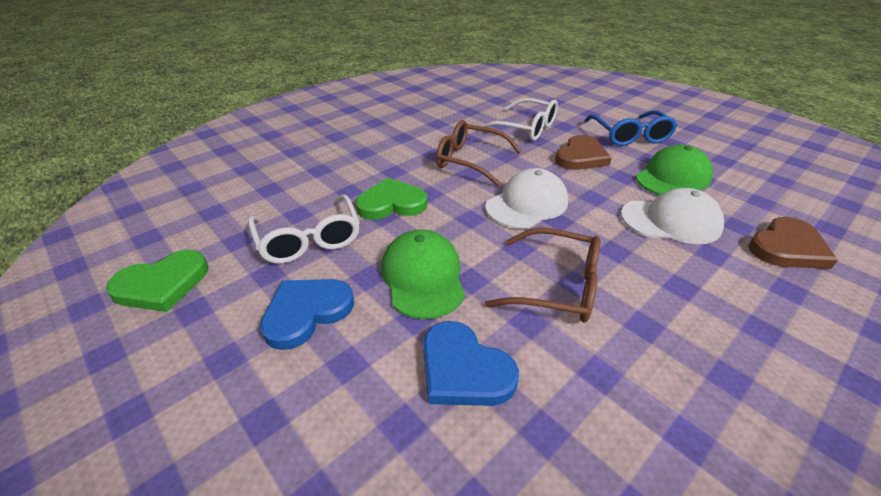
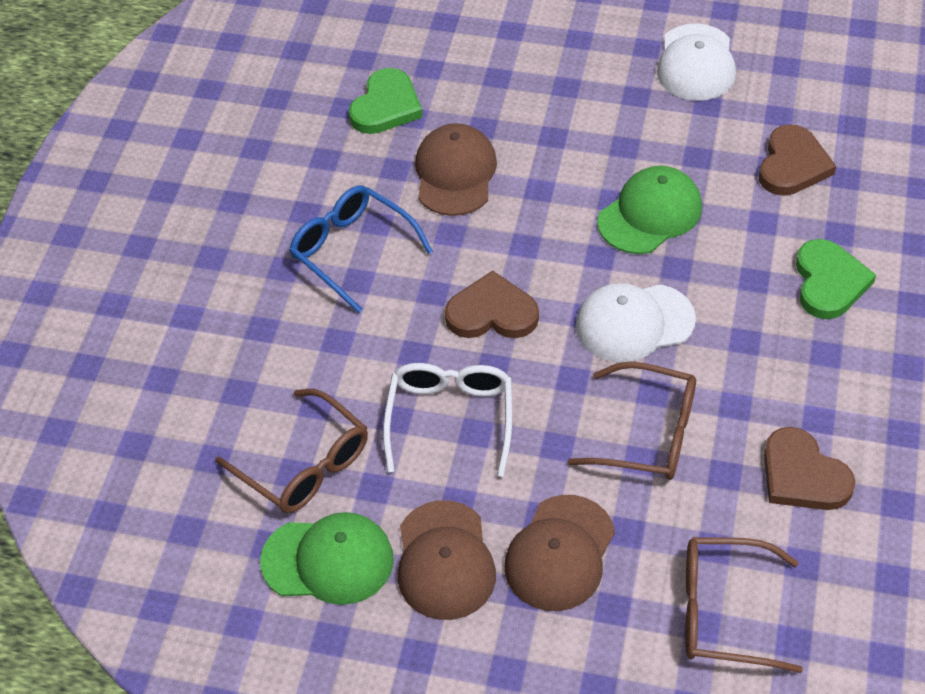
blue heart: 2 -> 0
brown cap: 0 -> 3
brown glasses: 2 -> 3
brown heart: 2 -> 3
white glasses: 2 -> 1

